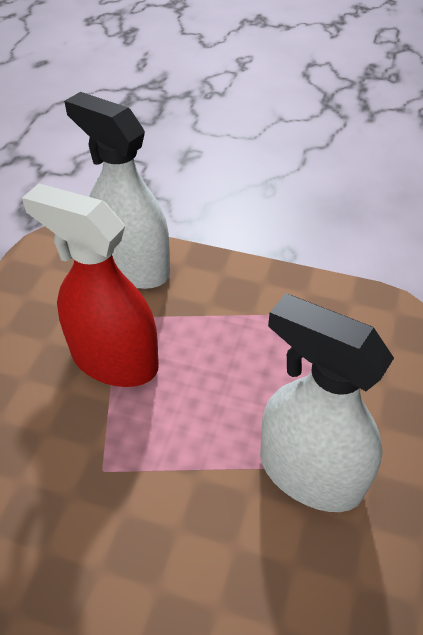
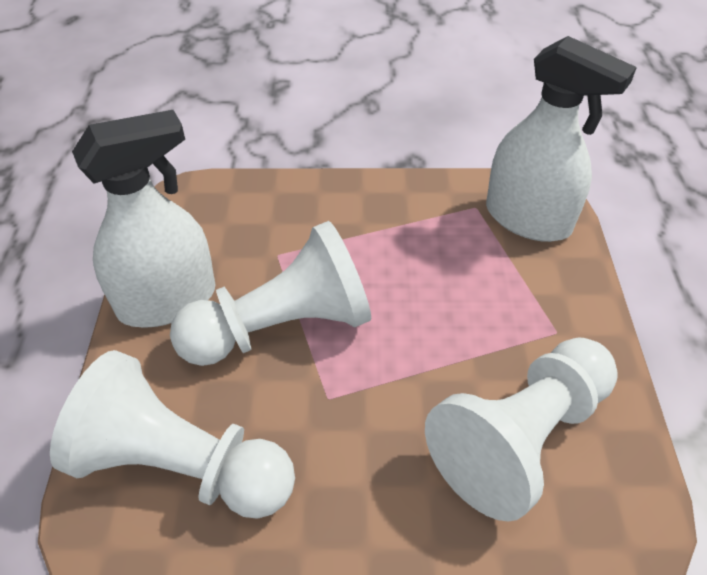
red spray bottle: 1 -> 0
white pawn: 0 -> 3

